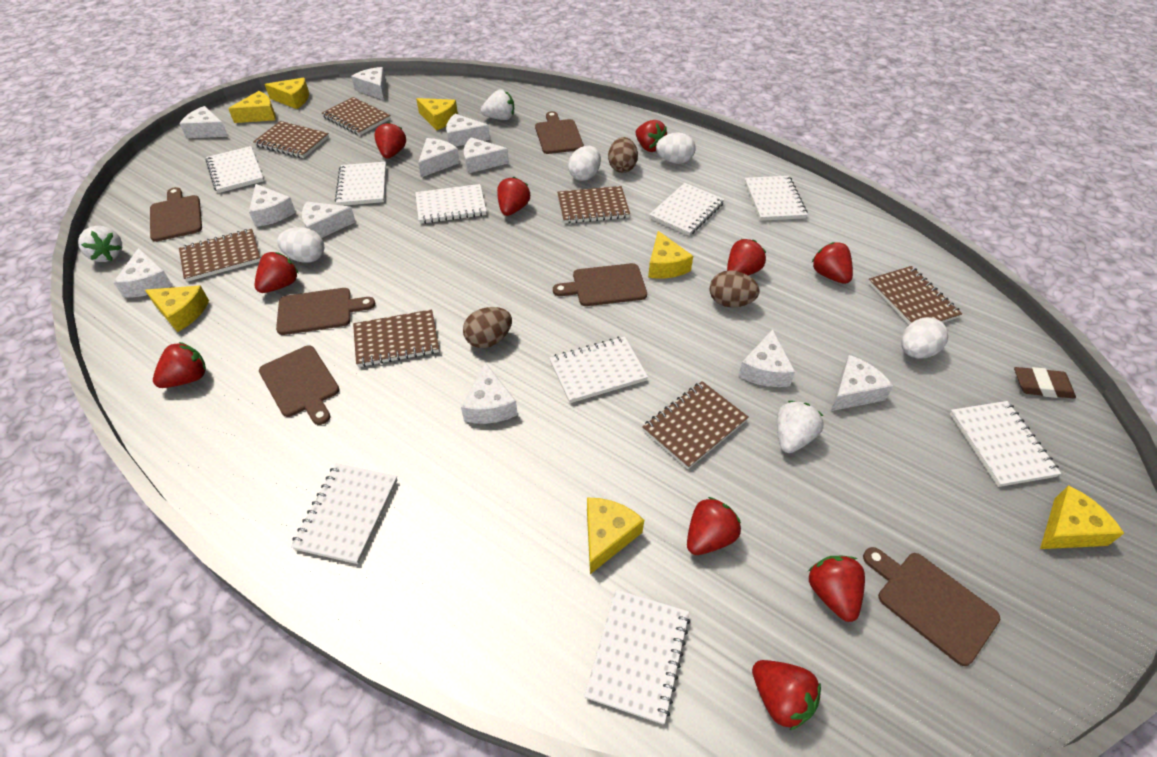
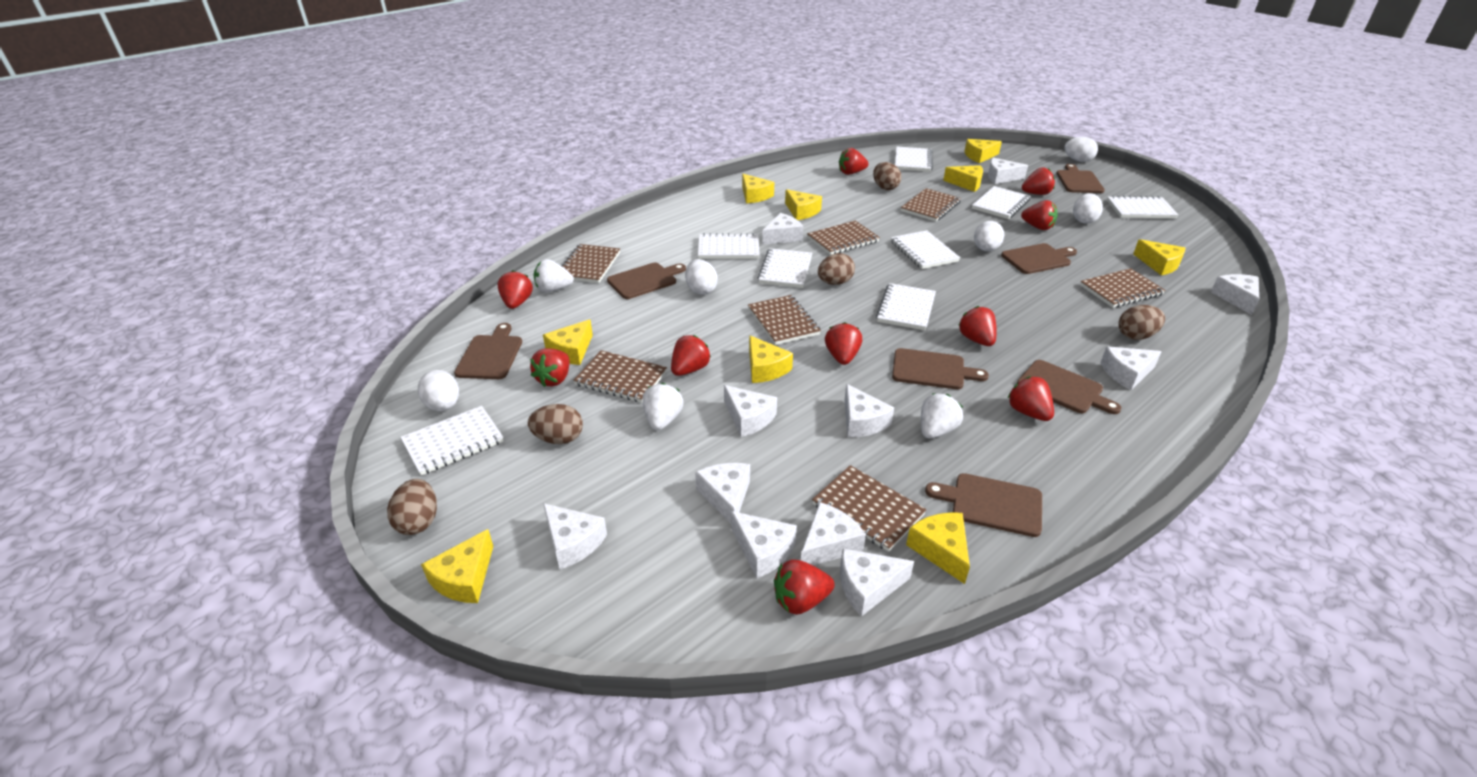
brown cutting board: 6 -> 7
brown egg: 3 -> 5
brown eraser: 1 -> 0
white egg: 4 -> 5
white notebook: 9 -> 8
yellow cheese: 7 -> 9

